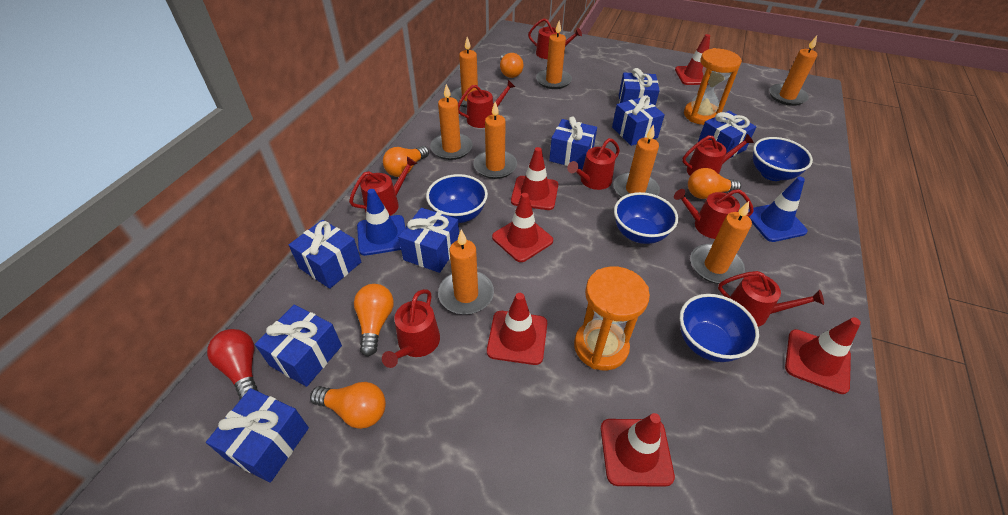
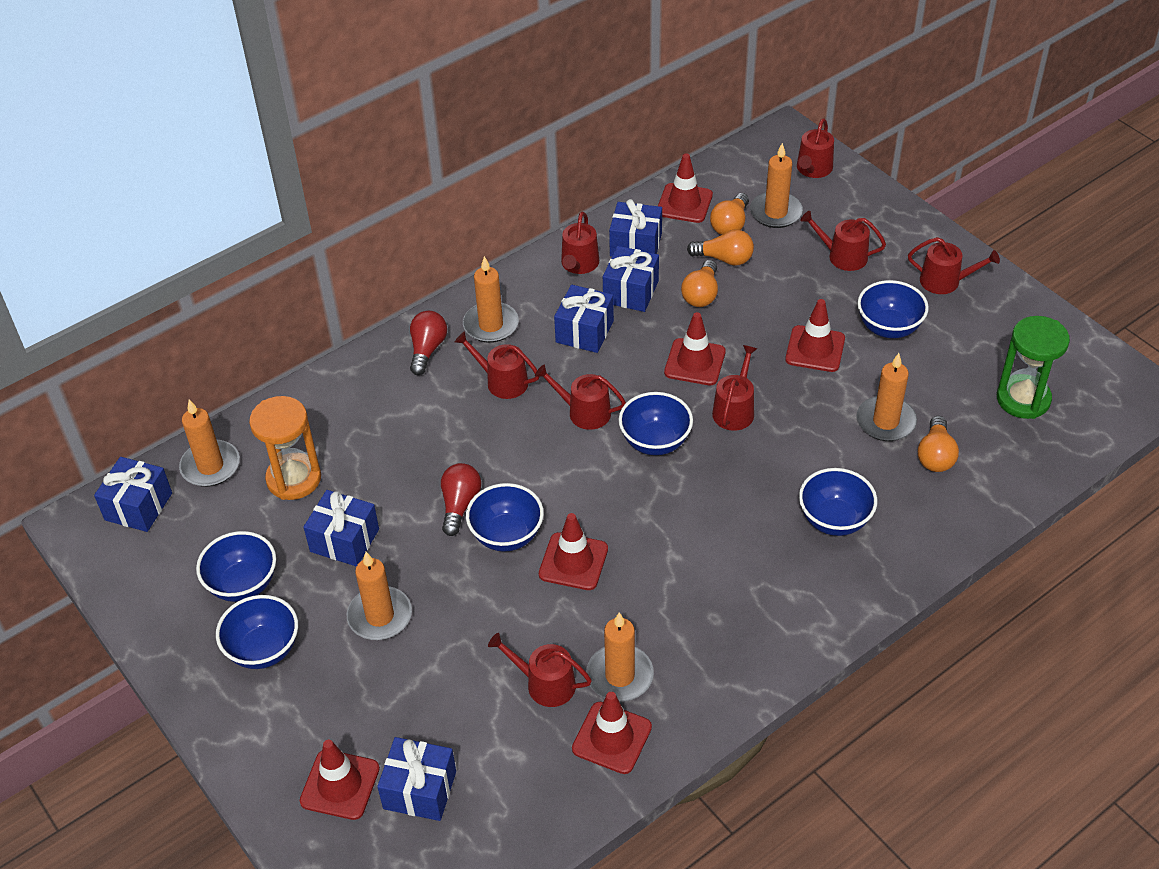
blue bowl: 4 -> 6
blue gift: 8 -> 6
blue traffic cone: 2 -> 0
green hourglass: 0 -> 1
orange candle: 8 -> 6
orange hourglass: 2 -> 1
orange light bulb: 5 -> 4
red light bulb: 1 -> 2

